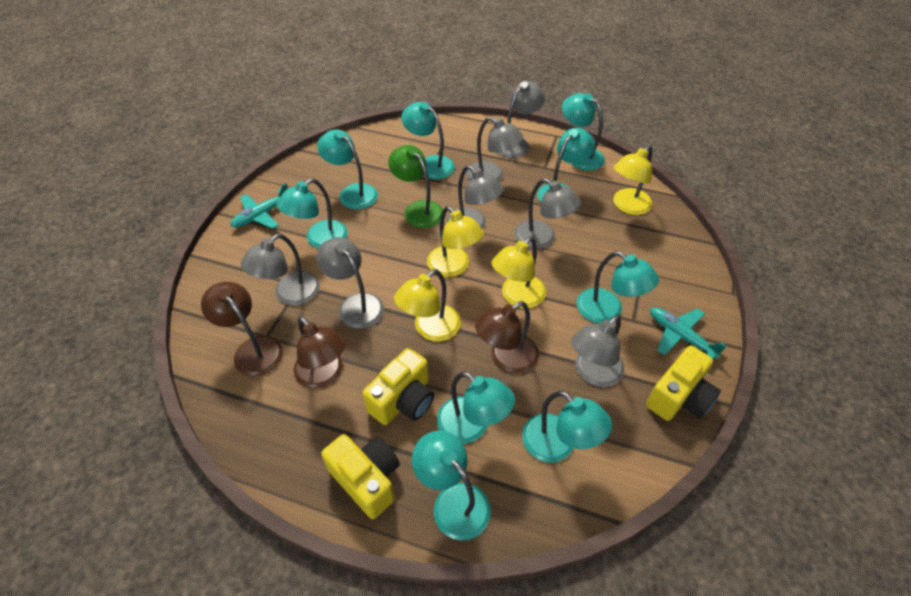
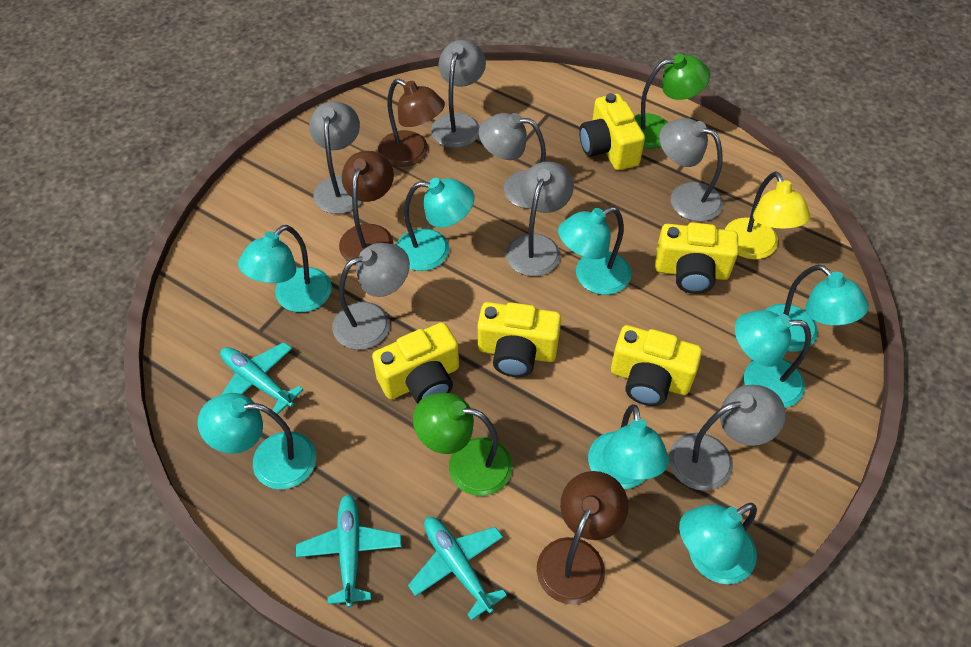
green lamp: 1 -> 2
turquoise lamp: 9 -> 8
turquoise plane: 2 -> 3
yellow camera: 3 -> 5
yellow lamp: 4 -> 1

